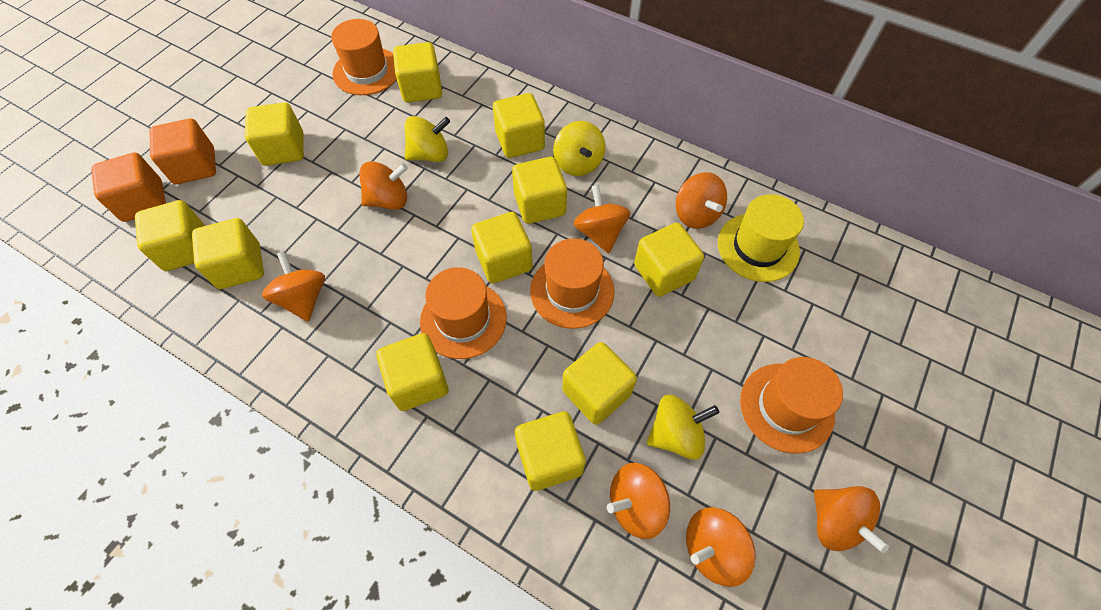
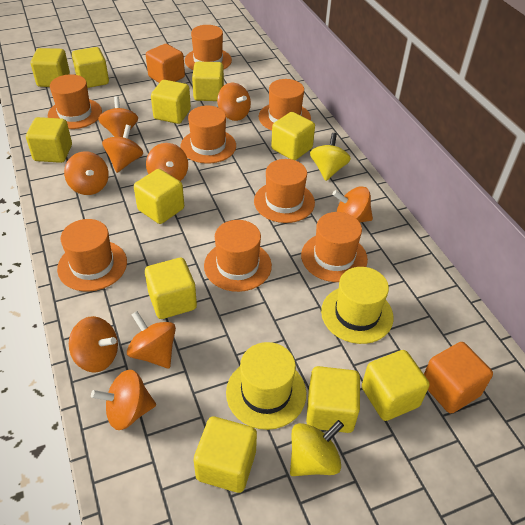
orange hat: 4 -> 8
orange spinning top: 7 -> 9
yellow hat: 1 -> 2
yellow spinning top: 3 -> 2

